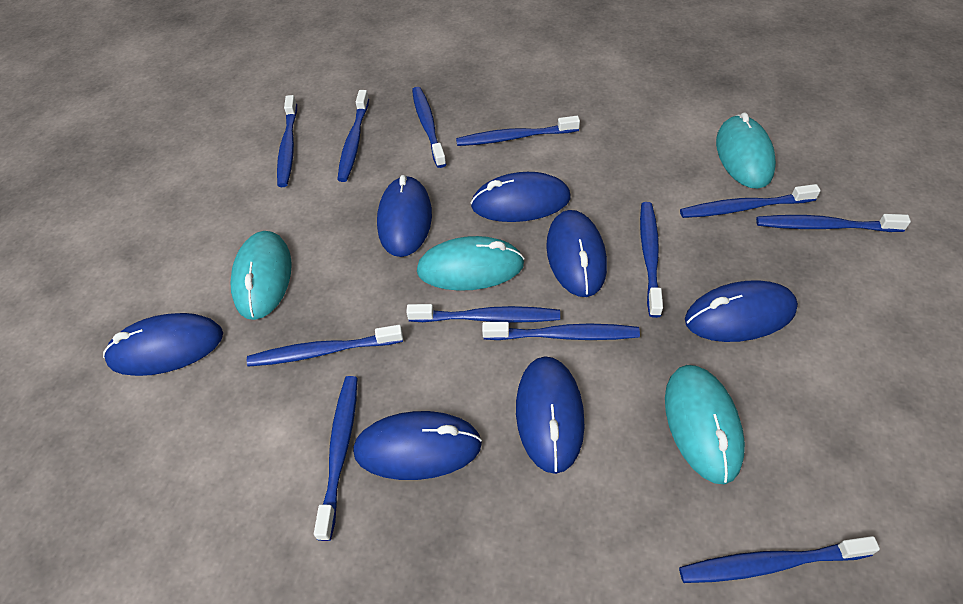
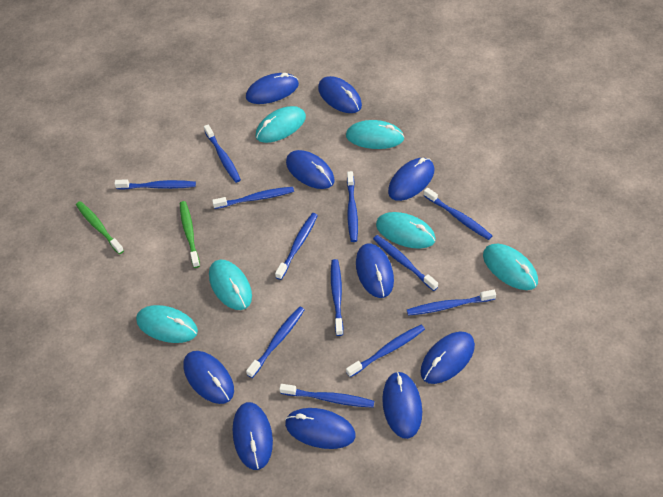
blue mouse: 7 -> 10
green toothbrush: 0 -> 2
turquoise mouse: 4 -> 6

